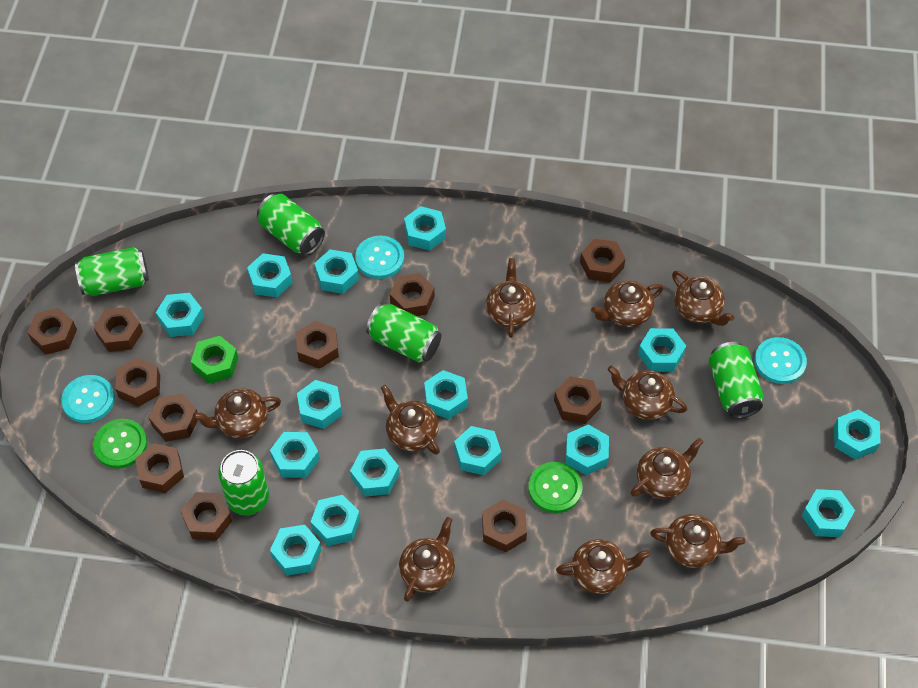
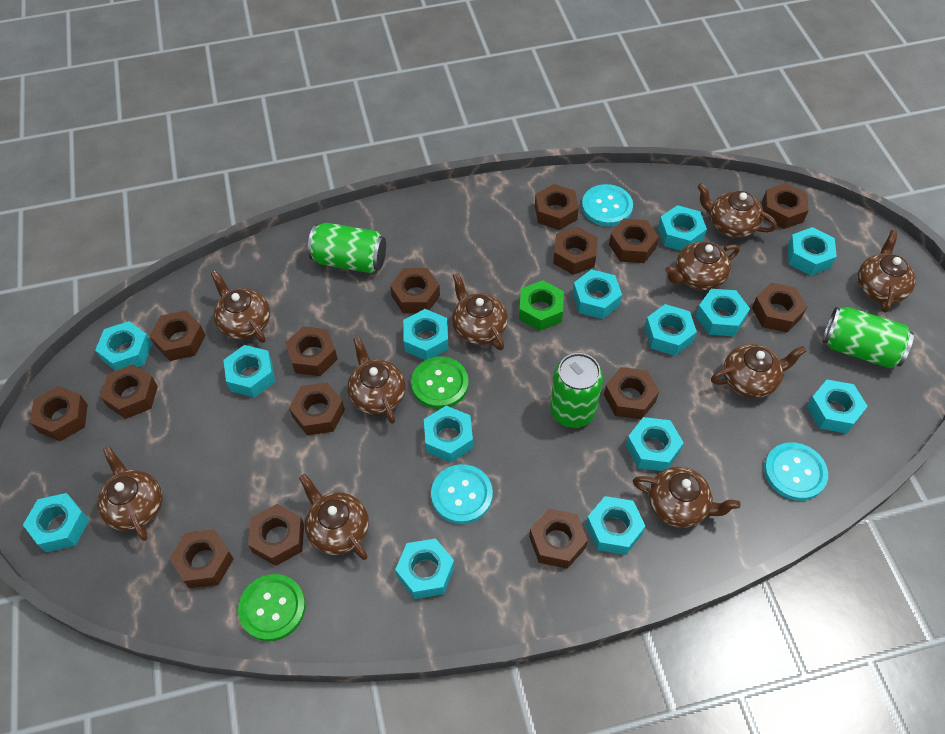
brown nut: 11 -> 15
green can: 5 -> 3
turquoise nut: 15 -> 14

